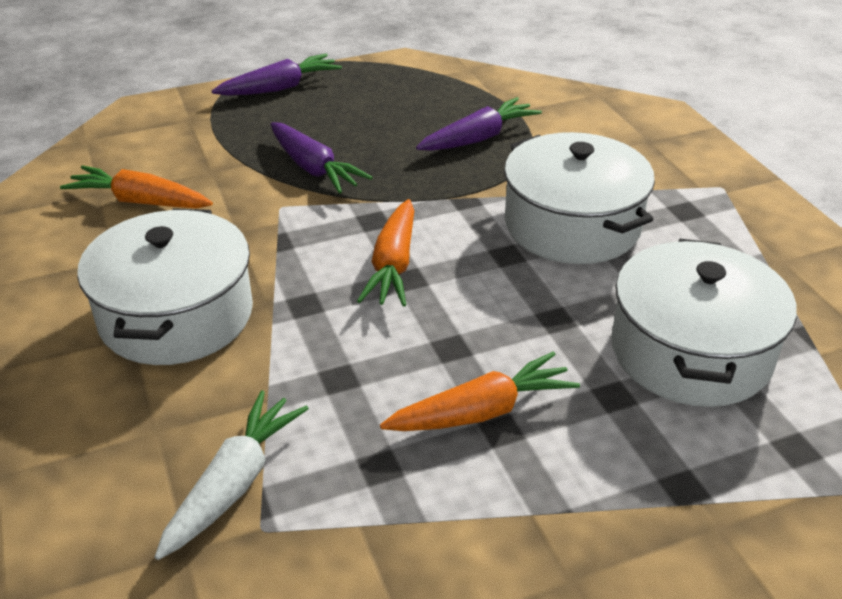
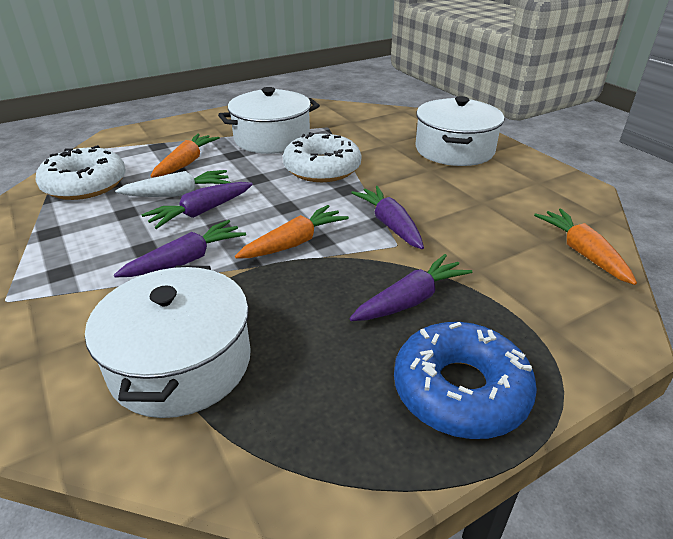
blue donut: 0 -> 1
purple carrot: 3 -> 4
white donut: 0 -> 2

